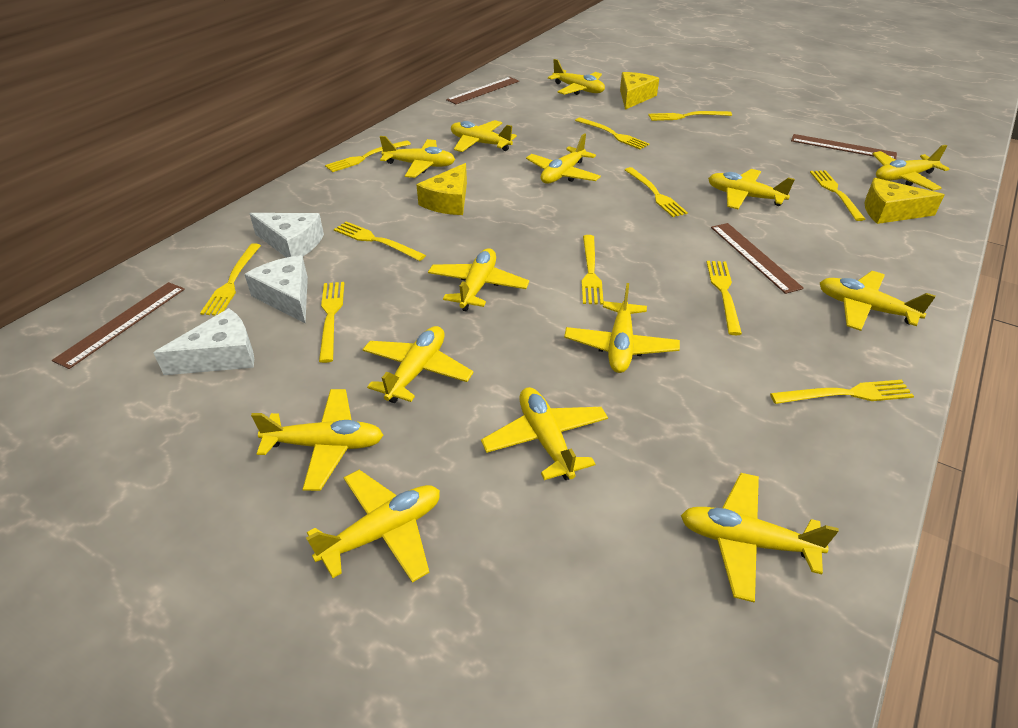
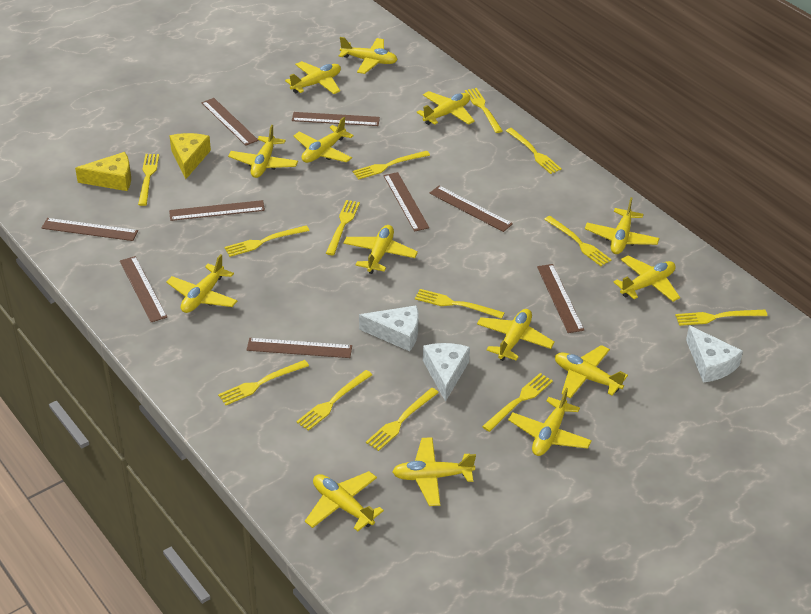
brown ruler: 4 -> 9
yellow cheese: 3 -> 2
yellow fork: 11 -> 13

